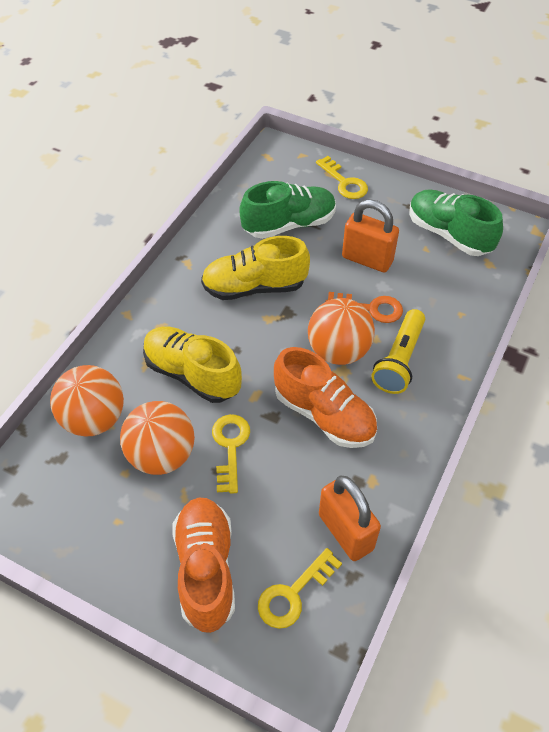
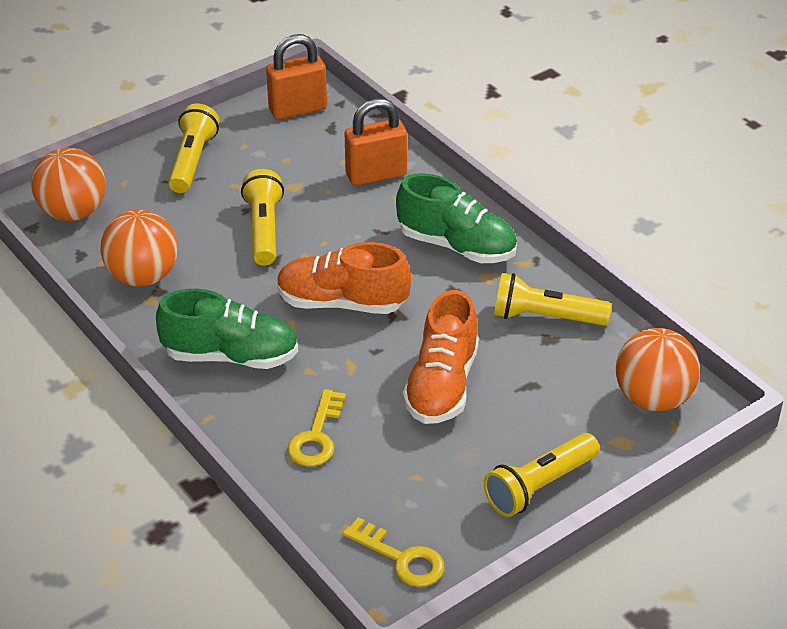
orange key: 1 -> 0
yellow flashlight: 1 -> 4
yellow key: 3 -> 2
yellow shoe: 2 -> 0

